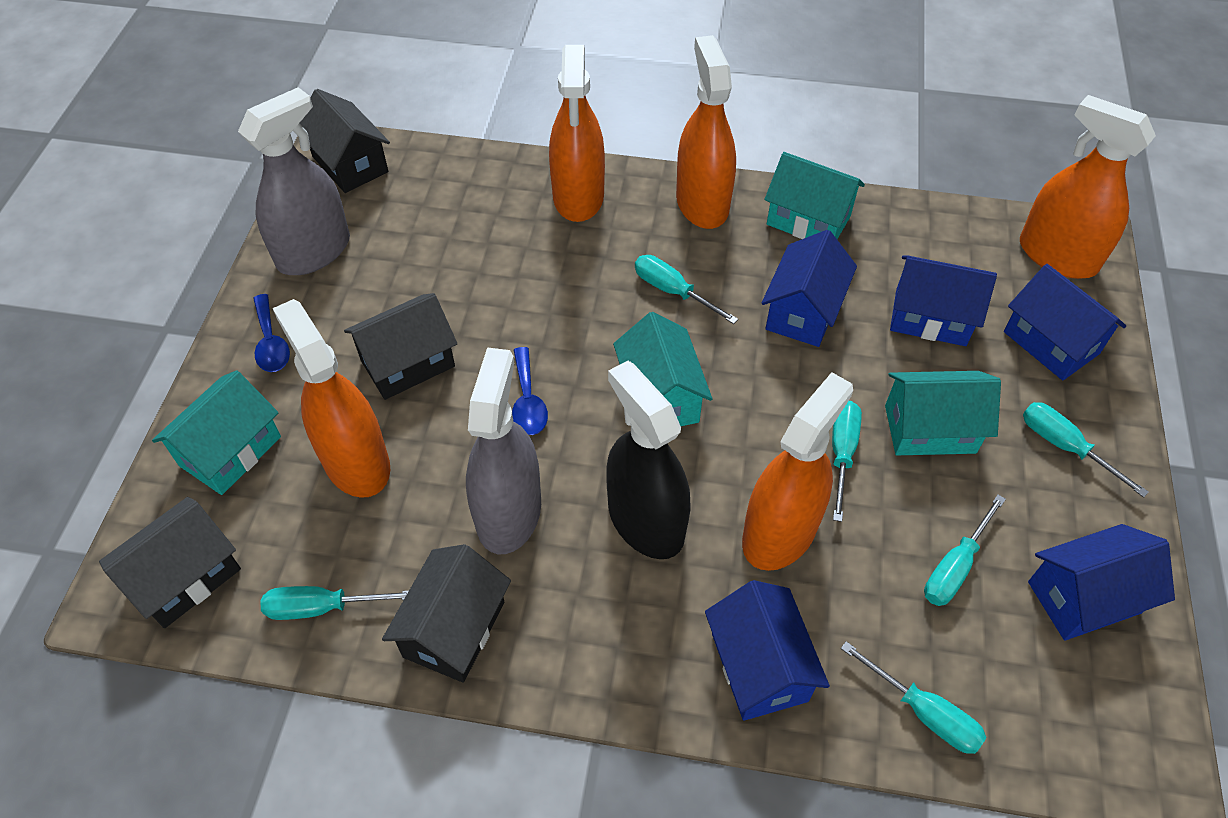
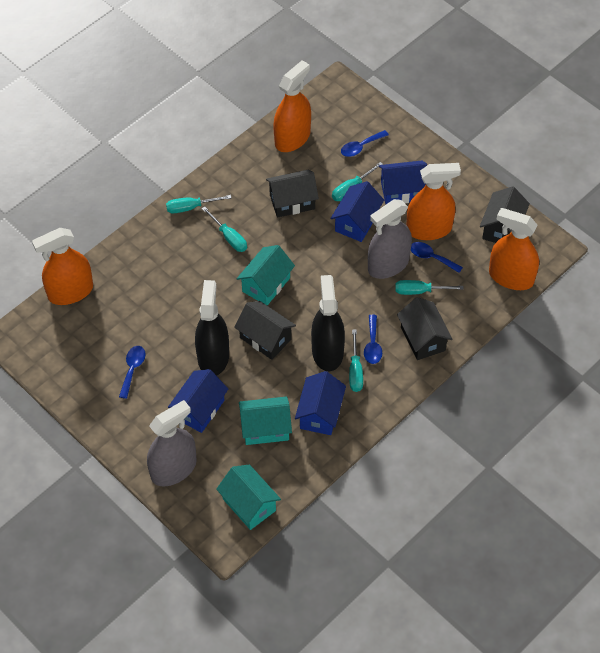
black spray bottle: 1 -> 2
blue house: 5 -> 4
blue spoon: 2 -> 4
orange spray bottle: 5 -> 4
turquoise house: 4 -> 3
turquoise screwdriver: 6 -> 5

